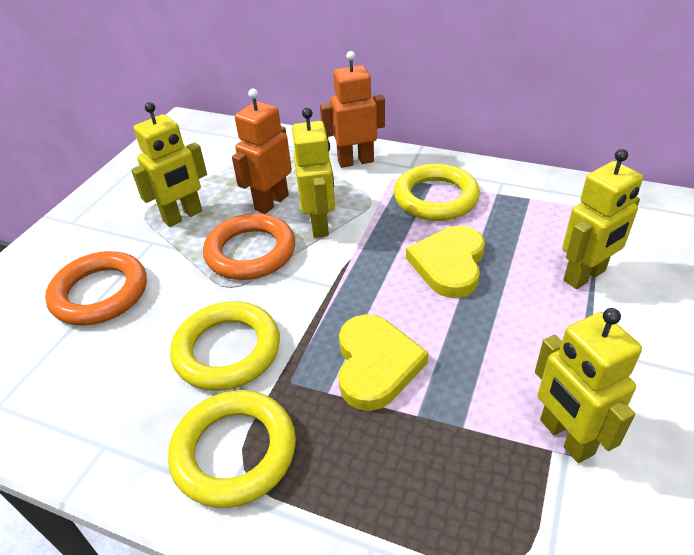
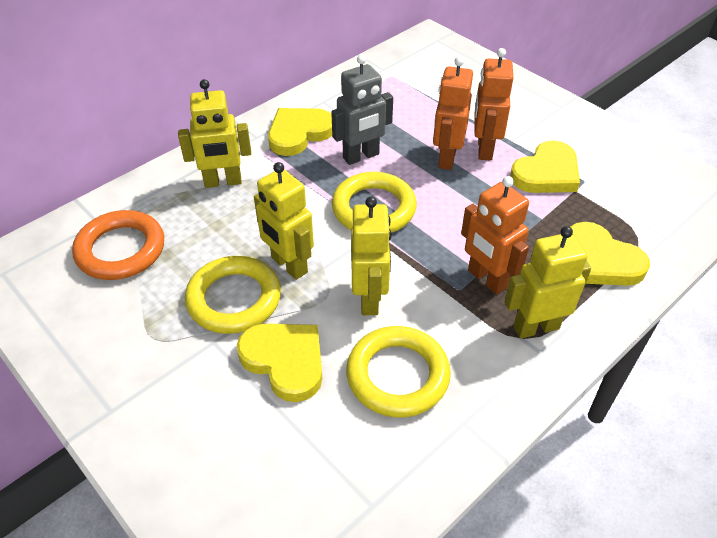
grey robot: 0 -> 1
orange ring: 2 -> 1
orange robot: 2 -> 3
yellow heart: 2 -> 4

